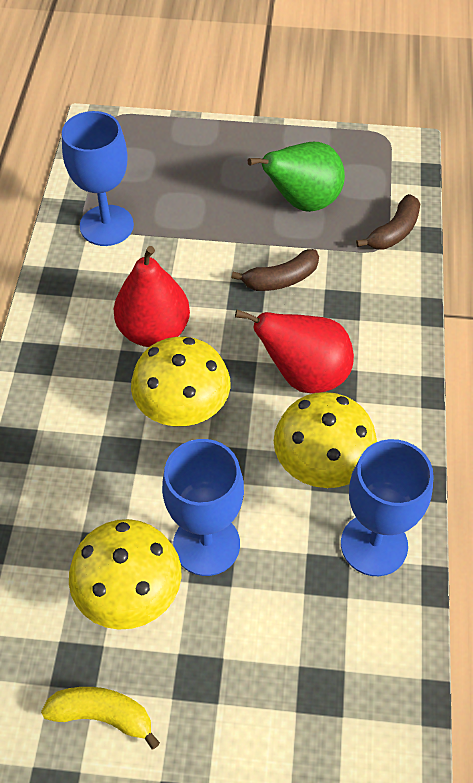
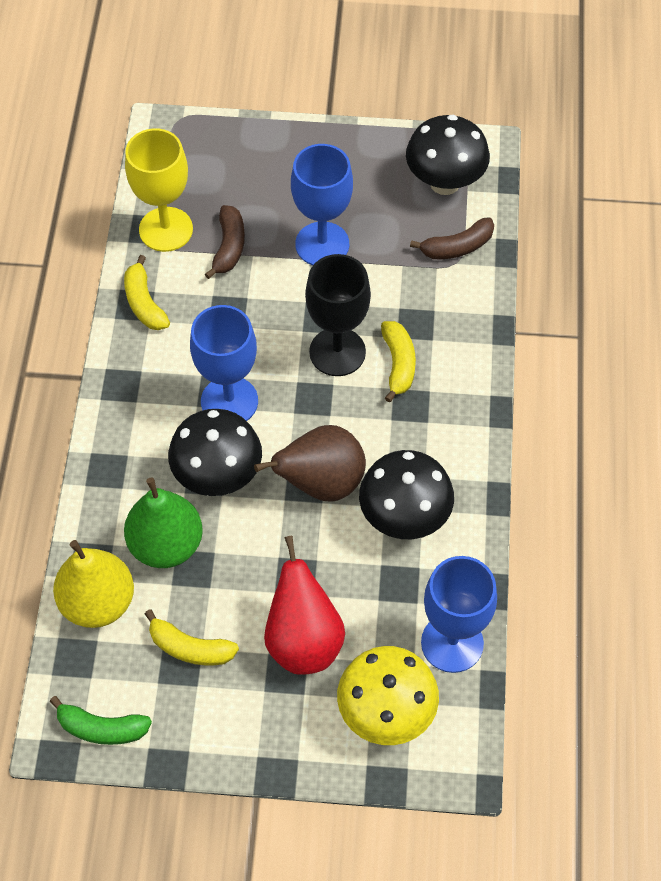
black goblet: 0 -> 1
black mushroom: 0 -> 3
brown pear: 0 -> 1
green banana: 0 -> 1
red pear: 2 -> 1
yellow banana: 1 -> 3
yellow goblet: 0 -> 1
yellow mushroom: 3 -> 1
yellow pear: 0 -> 1

